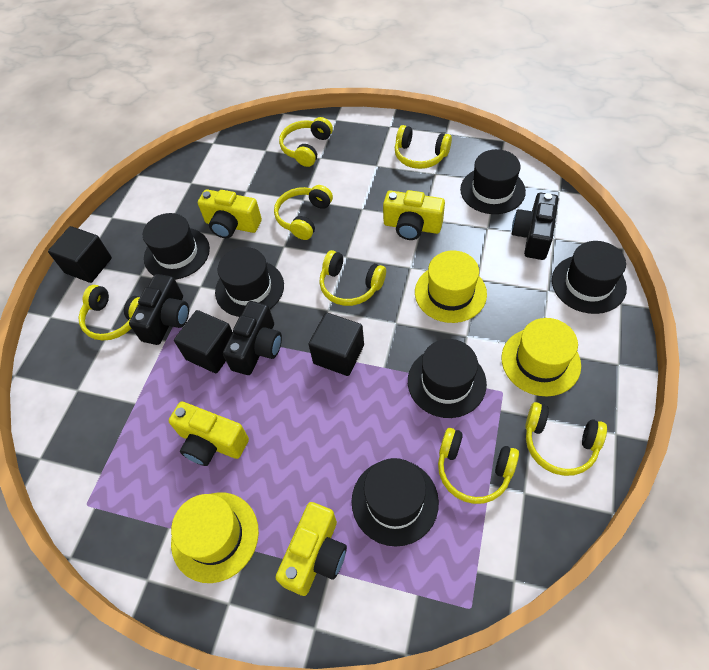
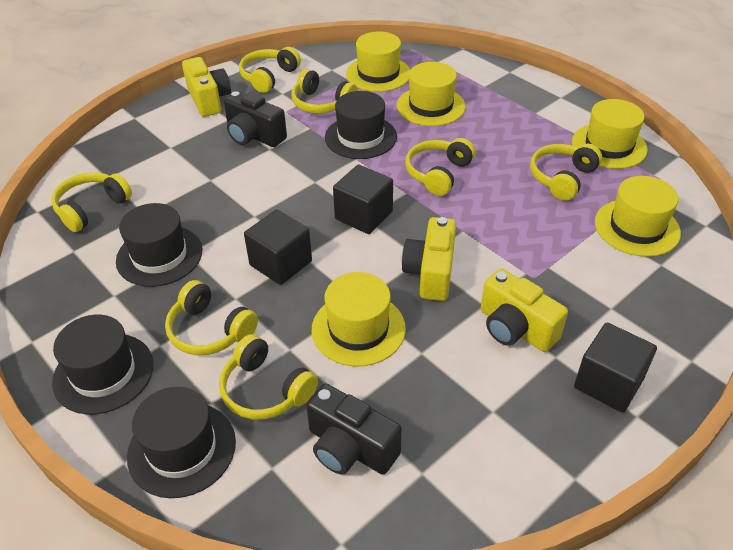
black camera: 3 -> 2
black hat: 6 -> 4
yellow camera: 4 -> 3
yellow hat: 3 -> 5

